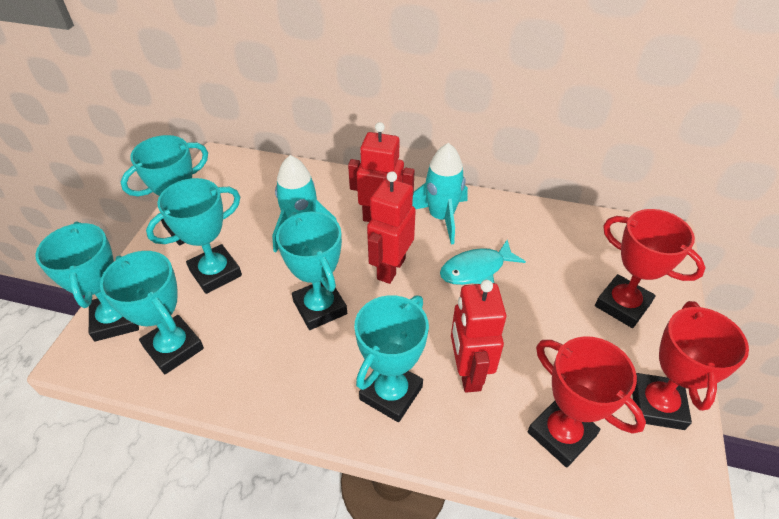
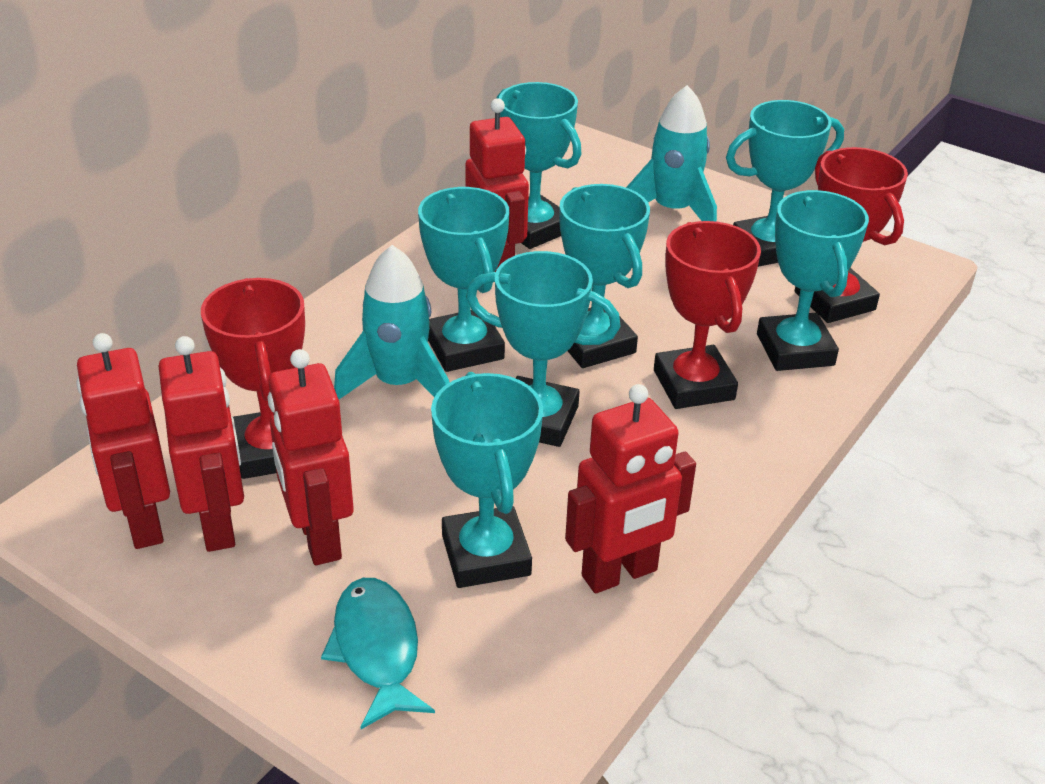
red robot: 3 -> 5
turquoise trophy: 6 -> 7

